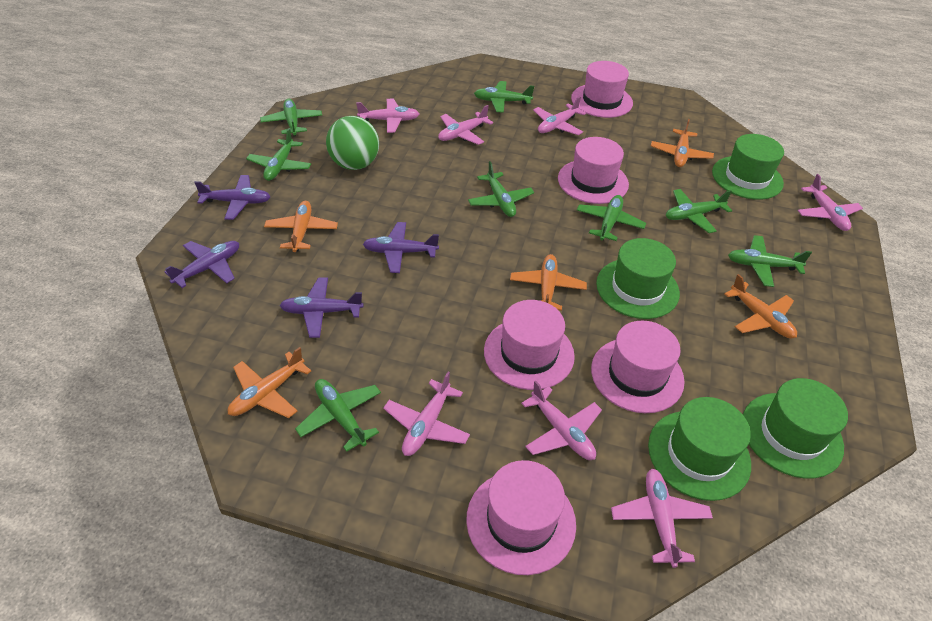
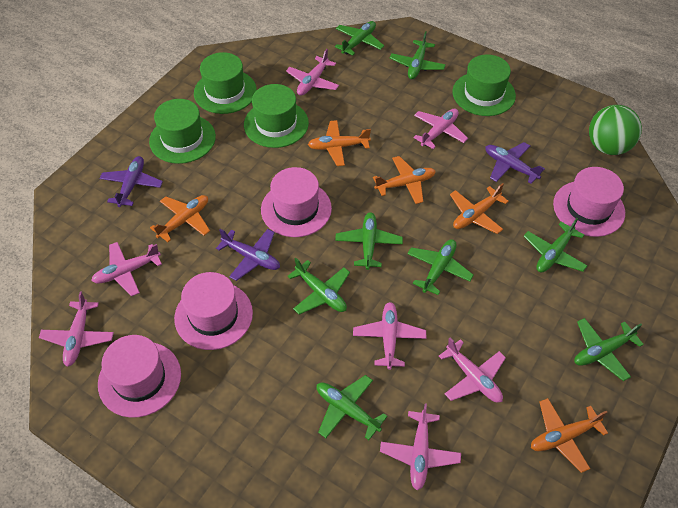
pink hat: 5 -> 4
purple plane: 4 -> 3

